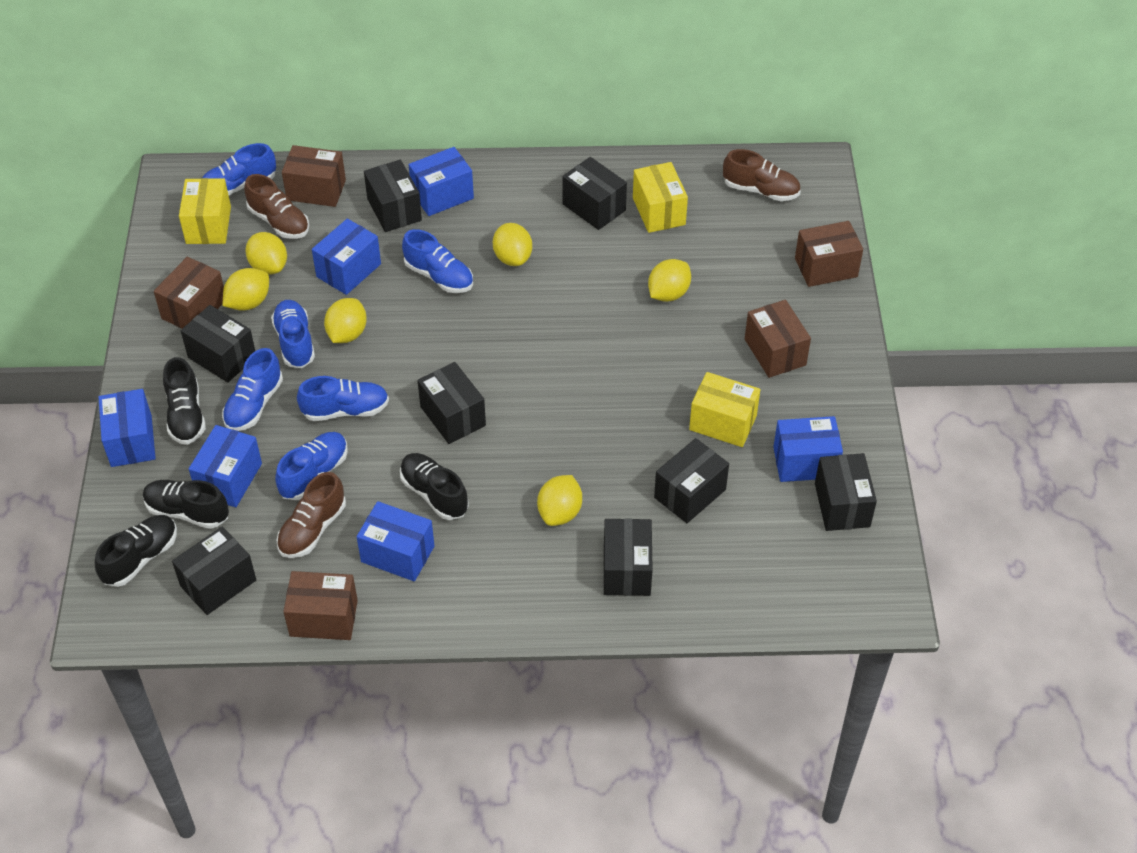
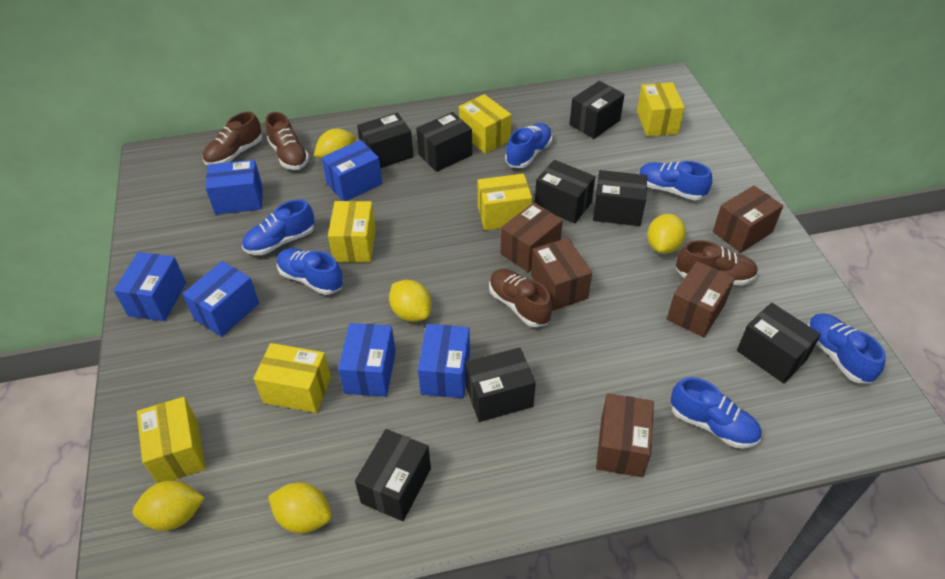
black shoe: 4 -> 0
brown shoe: 3 -> 4
yellow box: 3 -> 6
yellow lemon: 6 -> 5

